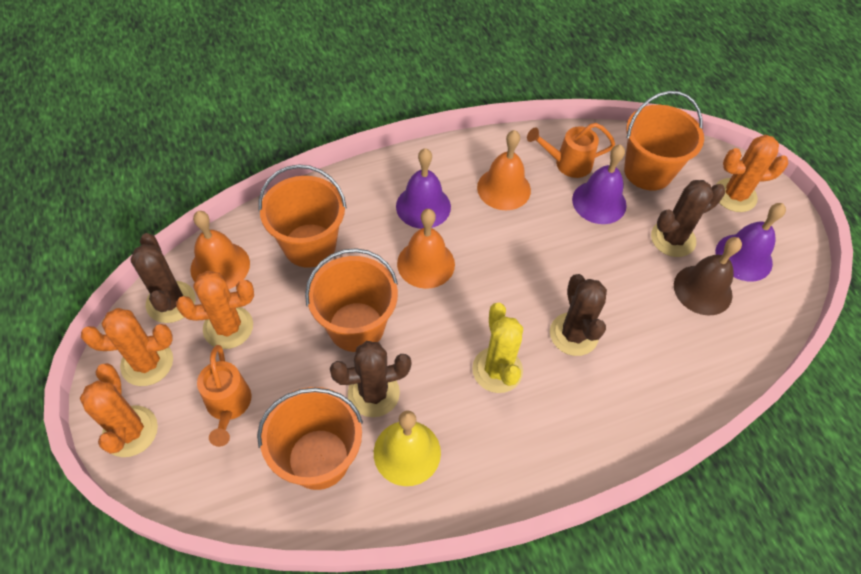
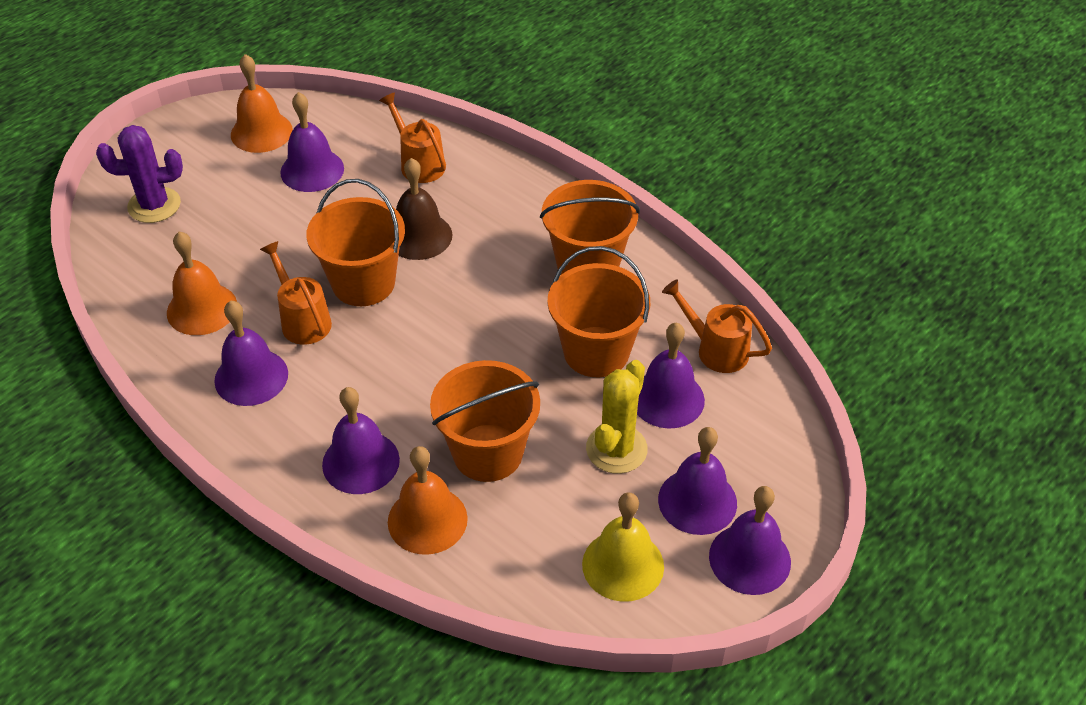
brown cactus: 4 -> 0
orange cactus: 4 -> 0
orange watering can: 2 -> 3
purple bell: 3 -> 6
purple cactus: 0 -> 1

